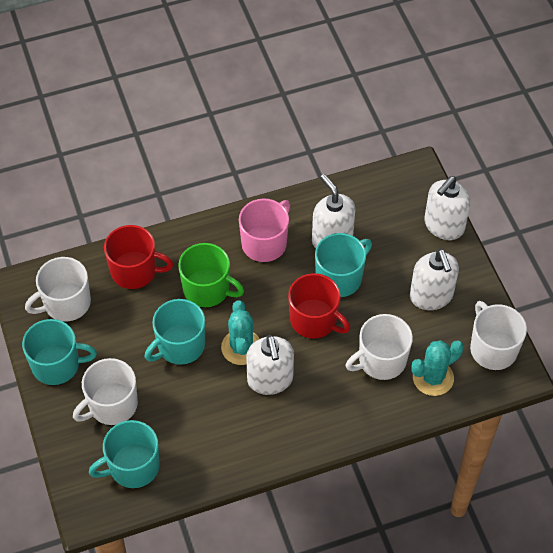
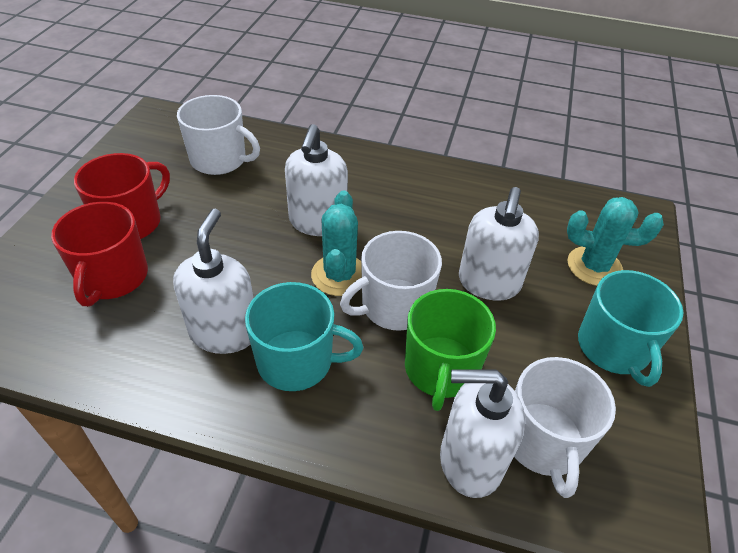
pink mug: 1 -> 0
turquoise mug: 4 -> 2
white mug: 4 -> 3

